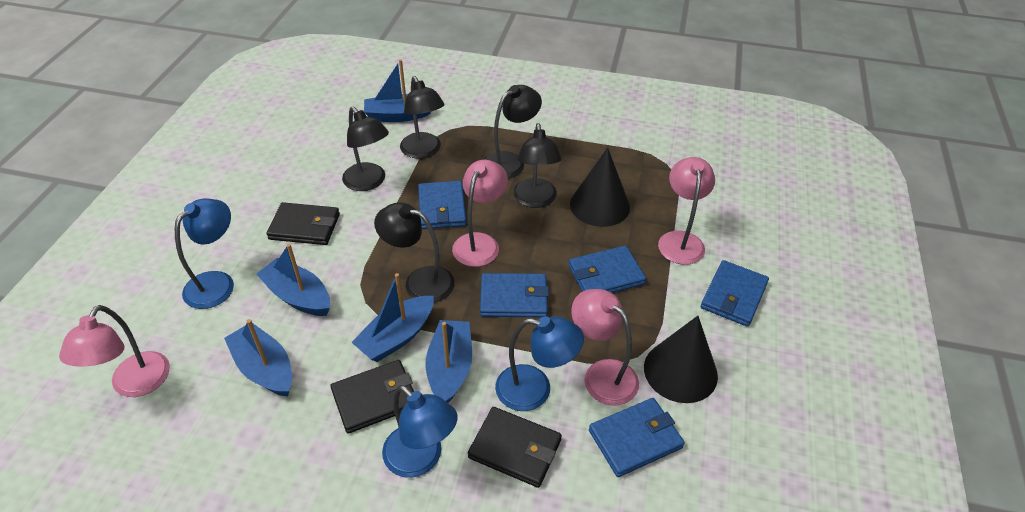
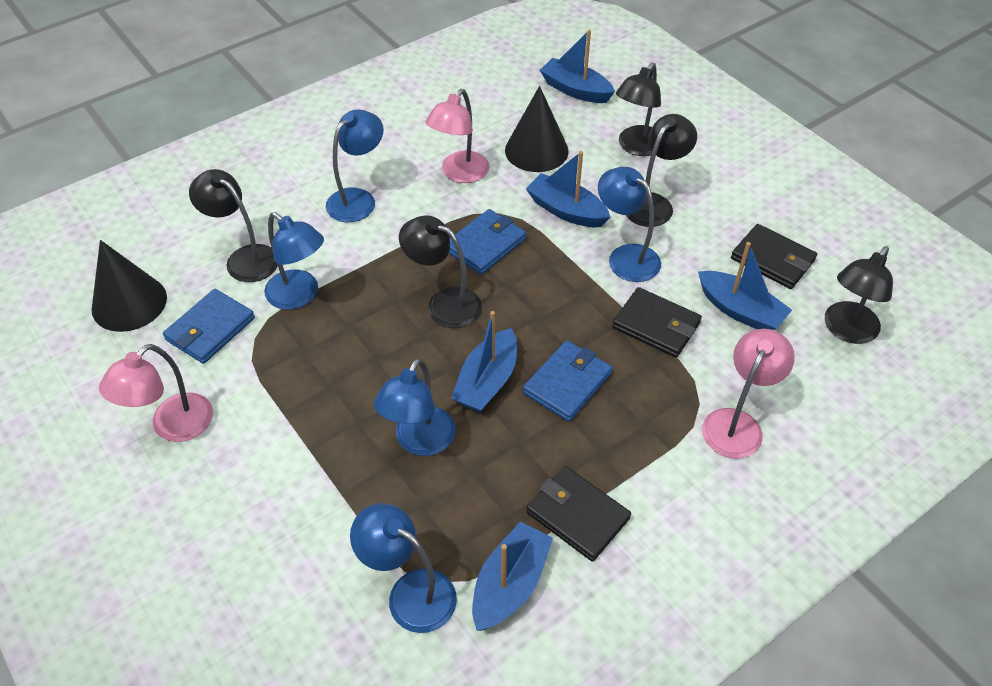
blue lamp: 3 -> 5
blue wallet: 5 -> 3
pink lamp: 4 -> 3

